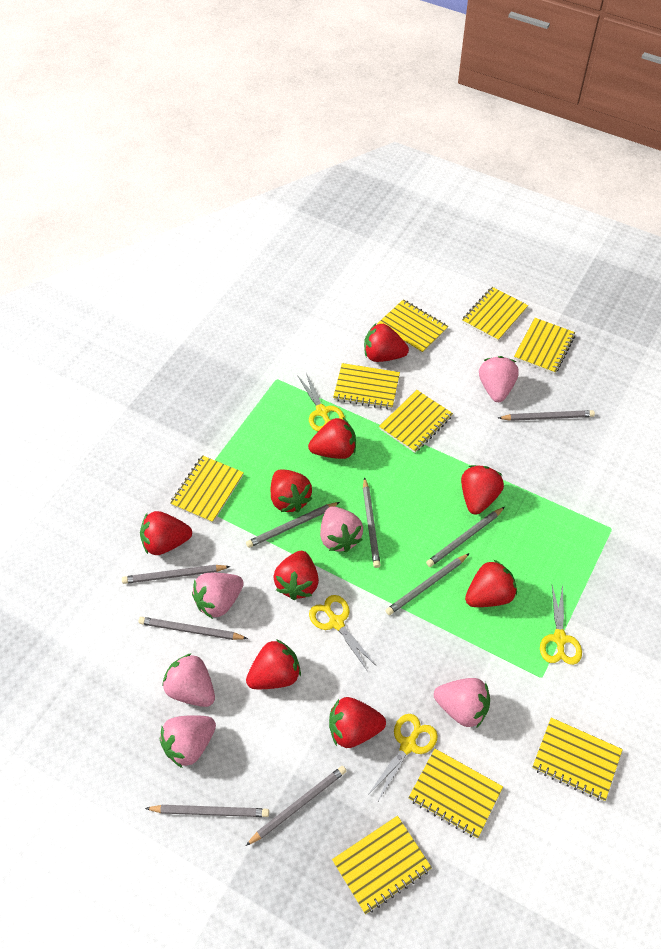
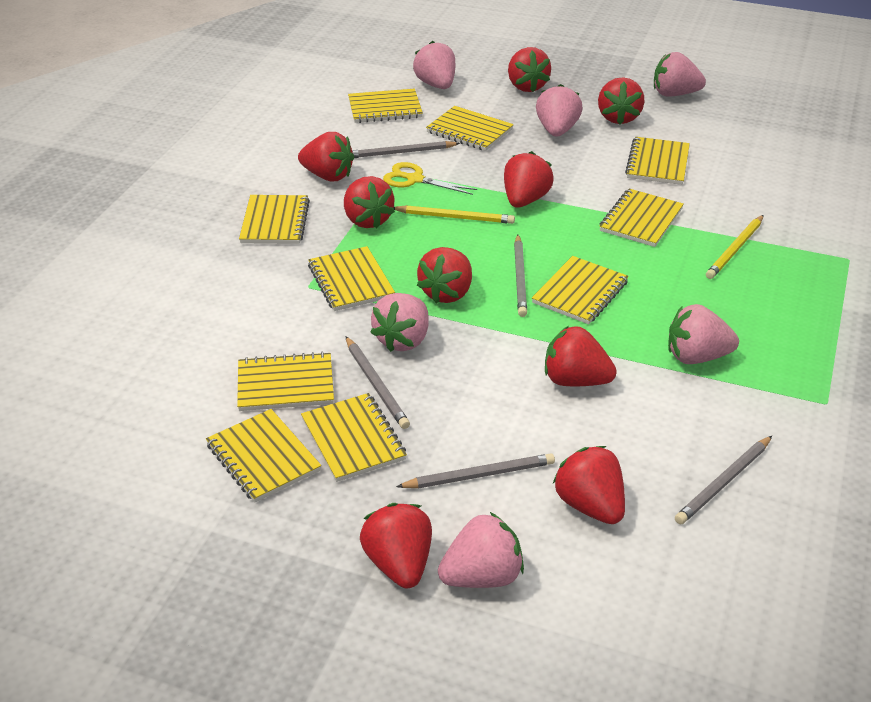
grey pencil: 9 -> 5
yellow notebook: 9 -> 10
yellow pencil: 0 -> 2
yellow scissors: 4 -> 1

